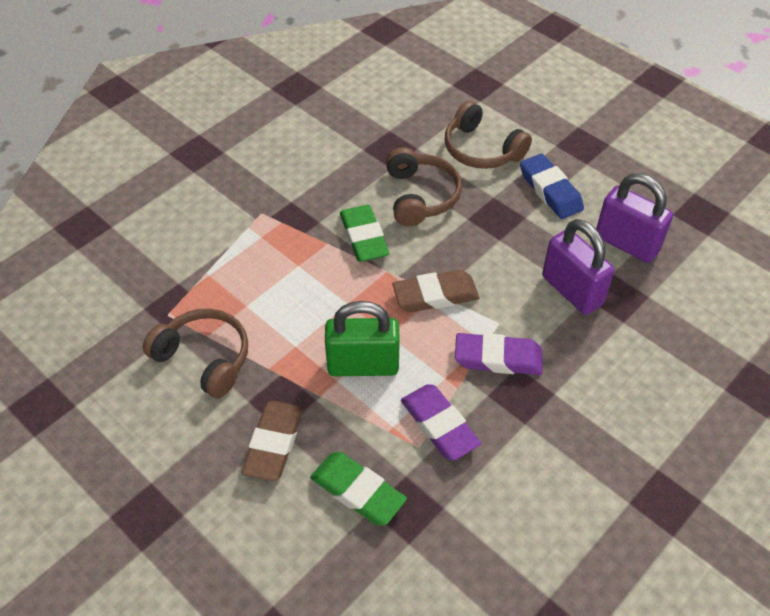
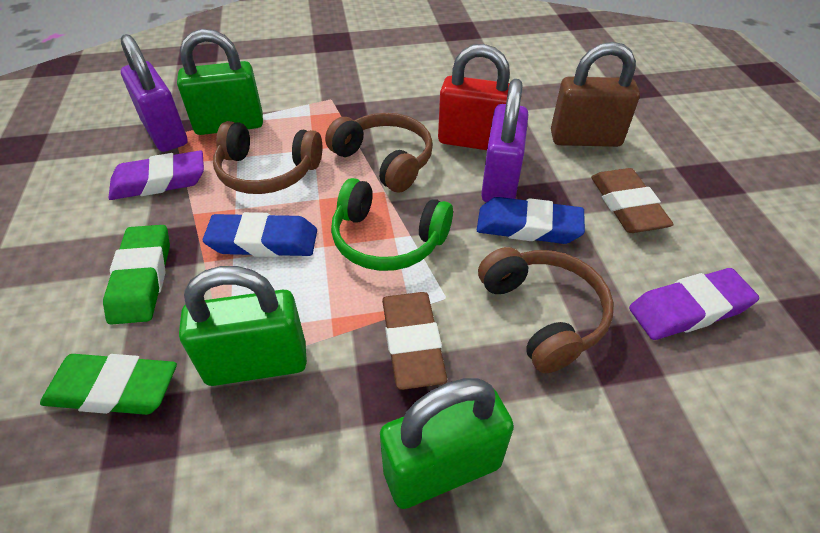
blue eraser: 1 -> 2
brown padlock: 0 -> 1
green headphones: 0 -> 1
green padlock: 1 -> 3
red padlock: 0 -> 1

